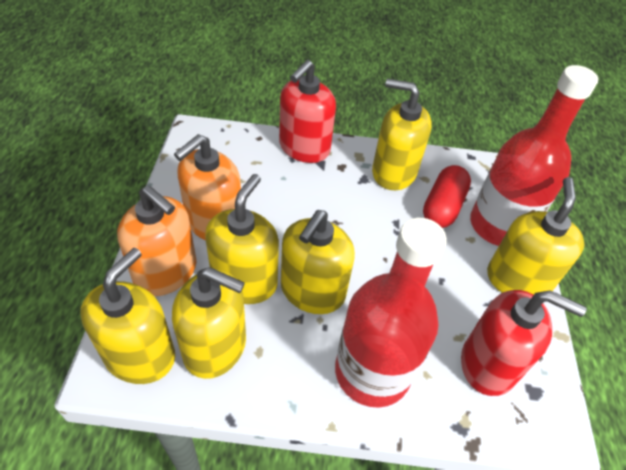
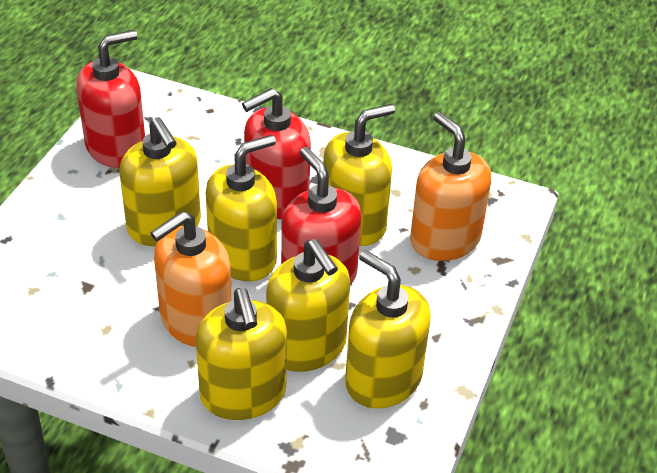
red bottle: 2 -> 0
red capsule: 1 -> 0
red soap dispenser: 2 -> 3

